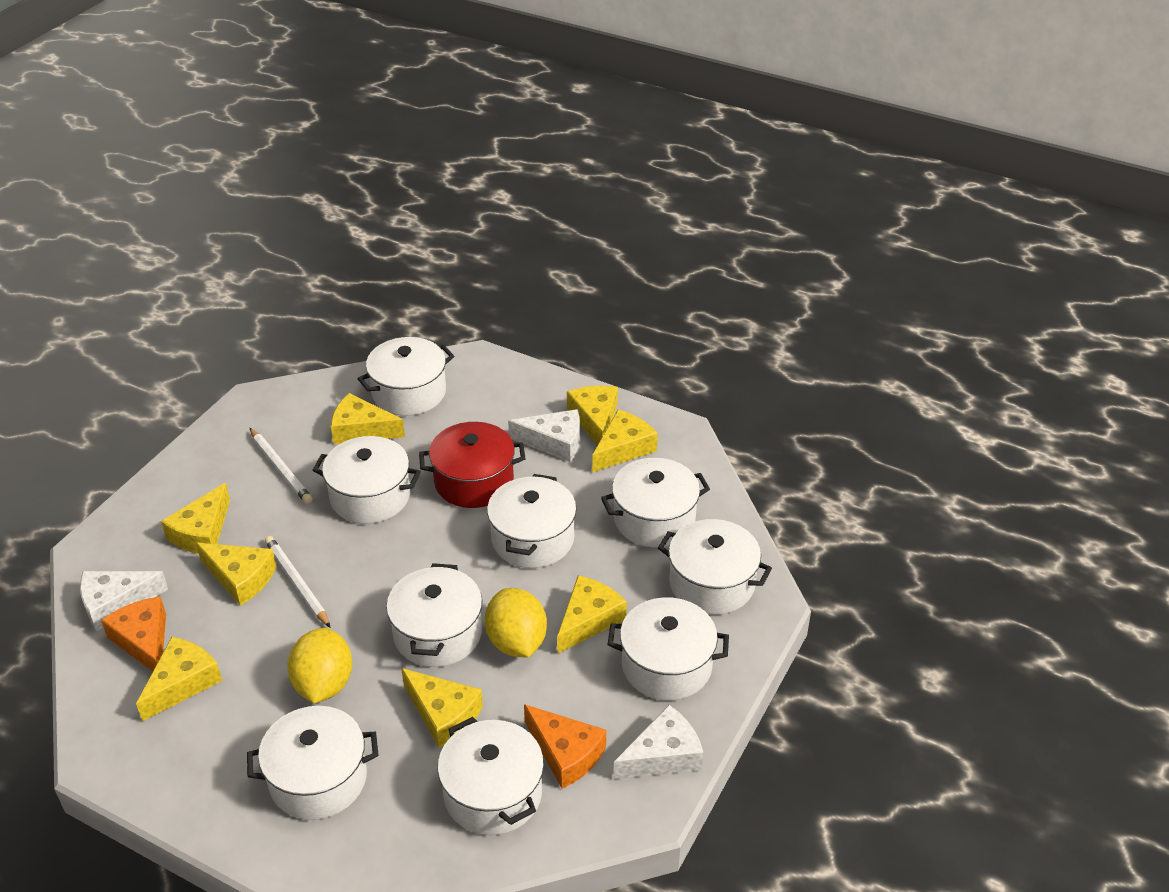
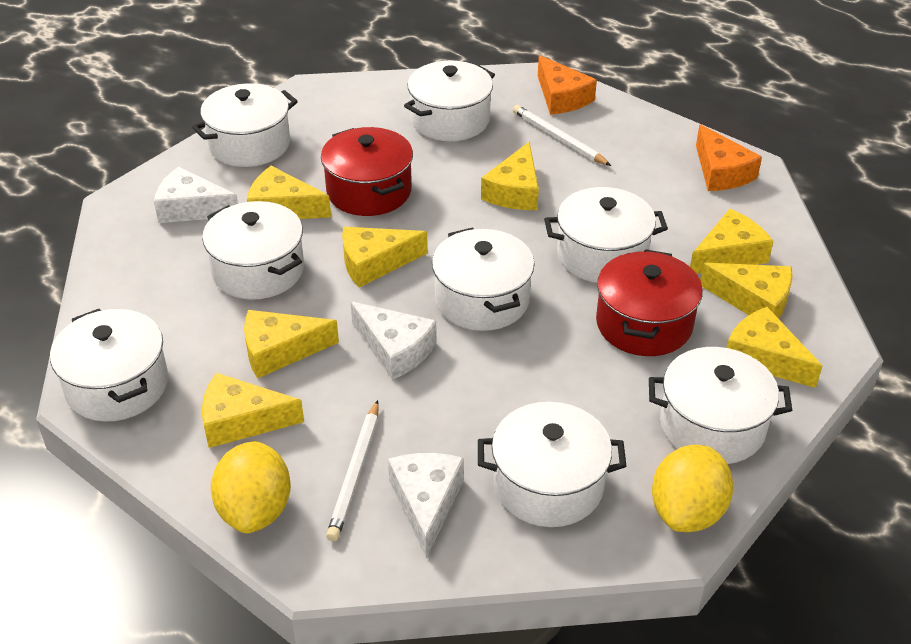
red pot: 1 -> 2
white pot: 9 -> 8

